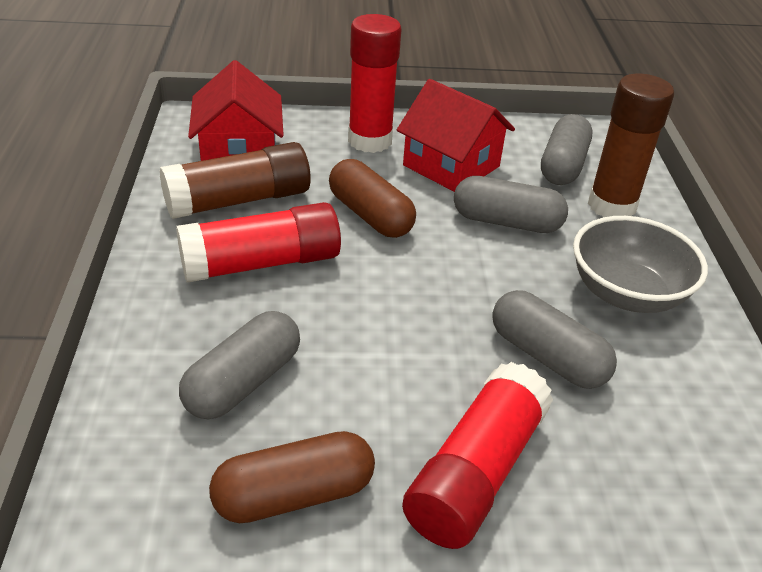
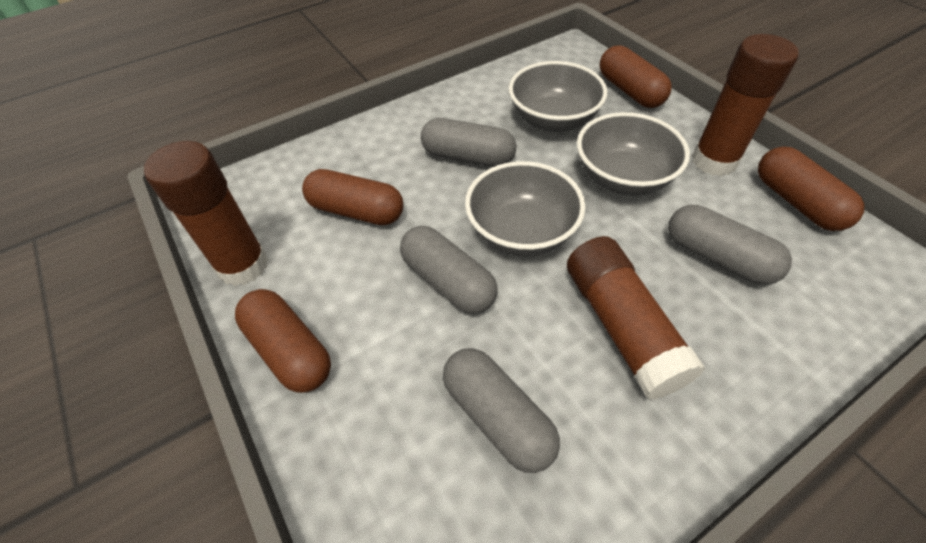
brown capsule: 2 -> 4
brown glue stick: 2 -> 3
grey bowl: 1 -> 3
red glue stick: 3 -> 0
red house: 2 -> 0

